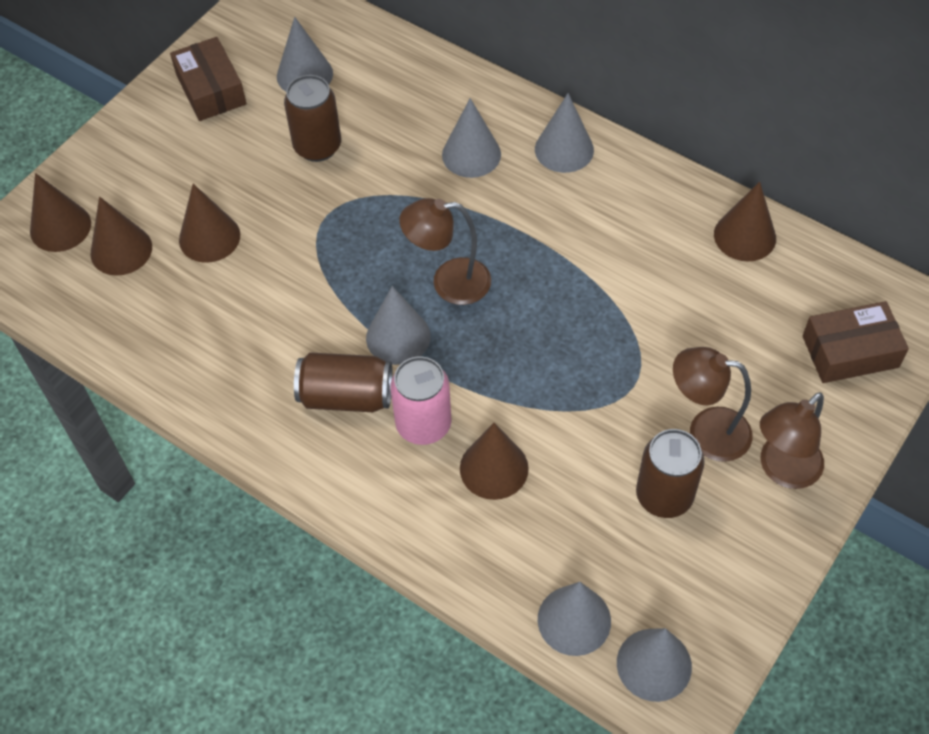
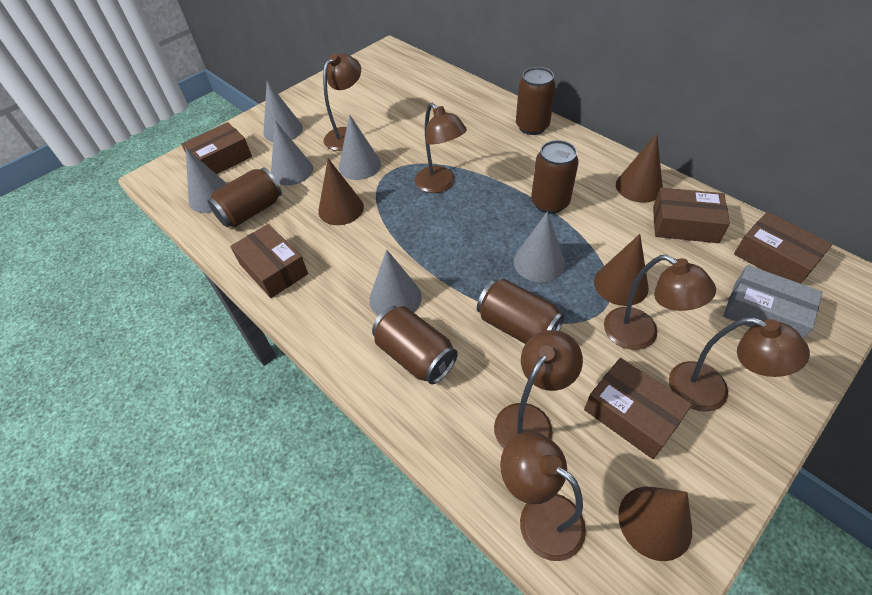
brown box: 2 -> 5
brown can: 3 -> 5
brown cone: 5 -> 4
brown lamp: 3 -> 6
grey box: 0 -> 1
pink can: 1 -> 0

